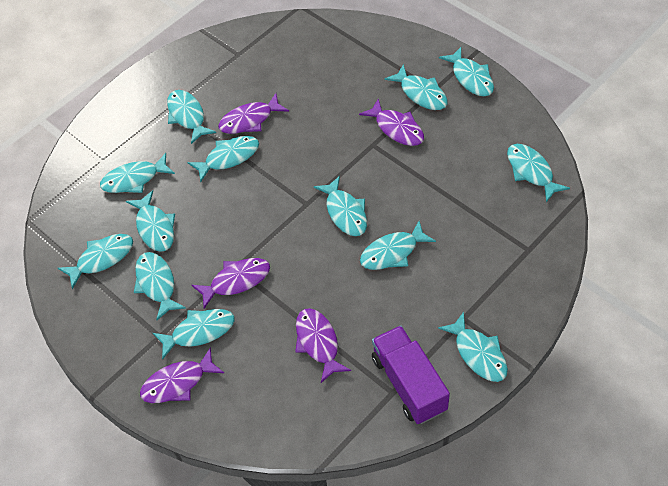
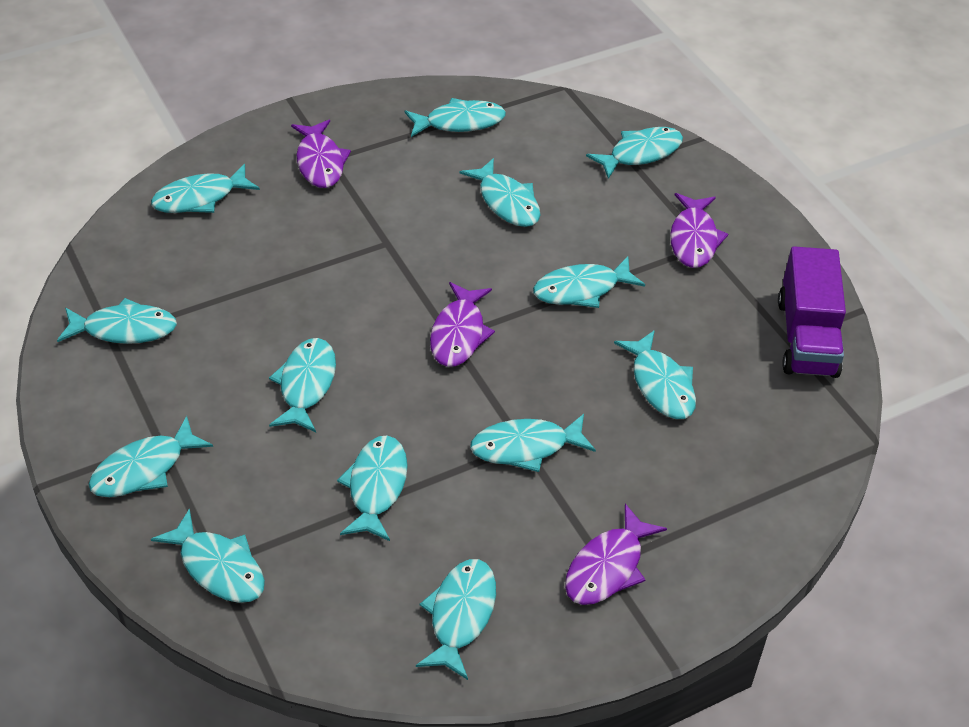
purple fish: 5 -> 4

